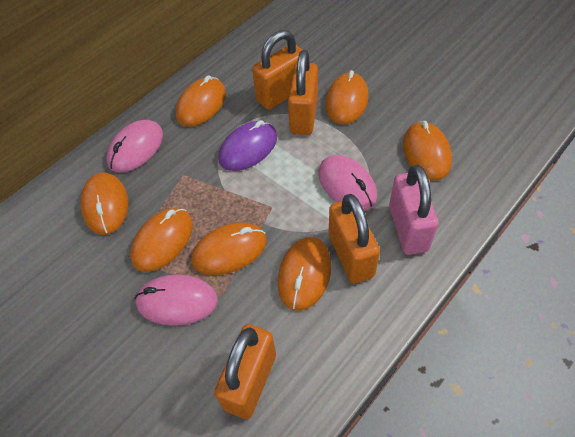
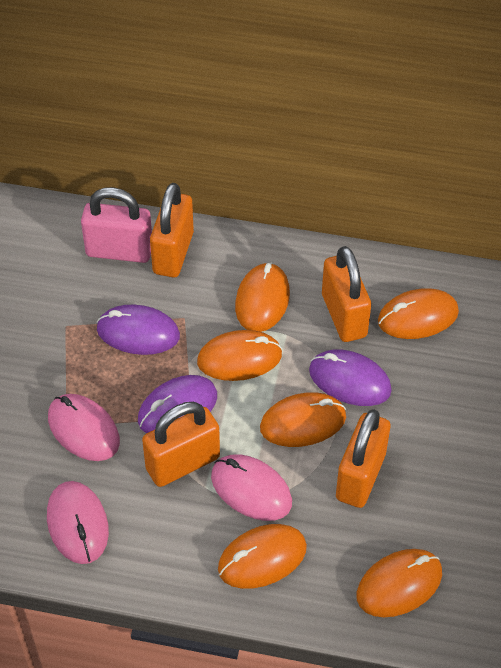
orange mouse: 7 -> 6
purple mouse: 1 -> 3

